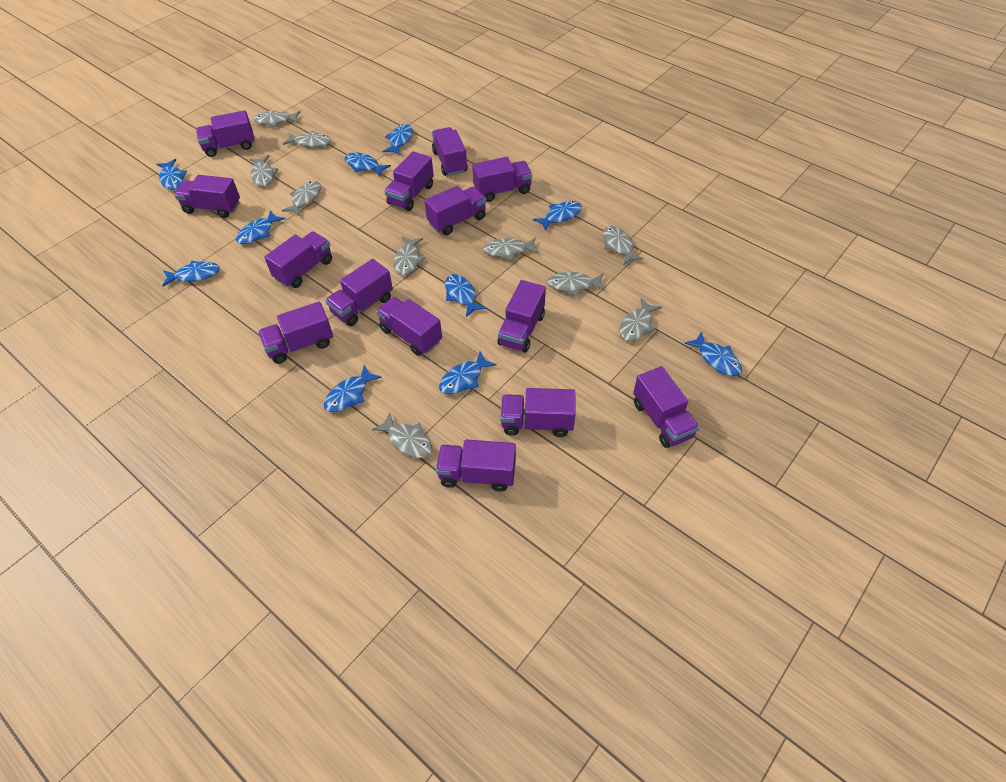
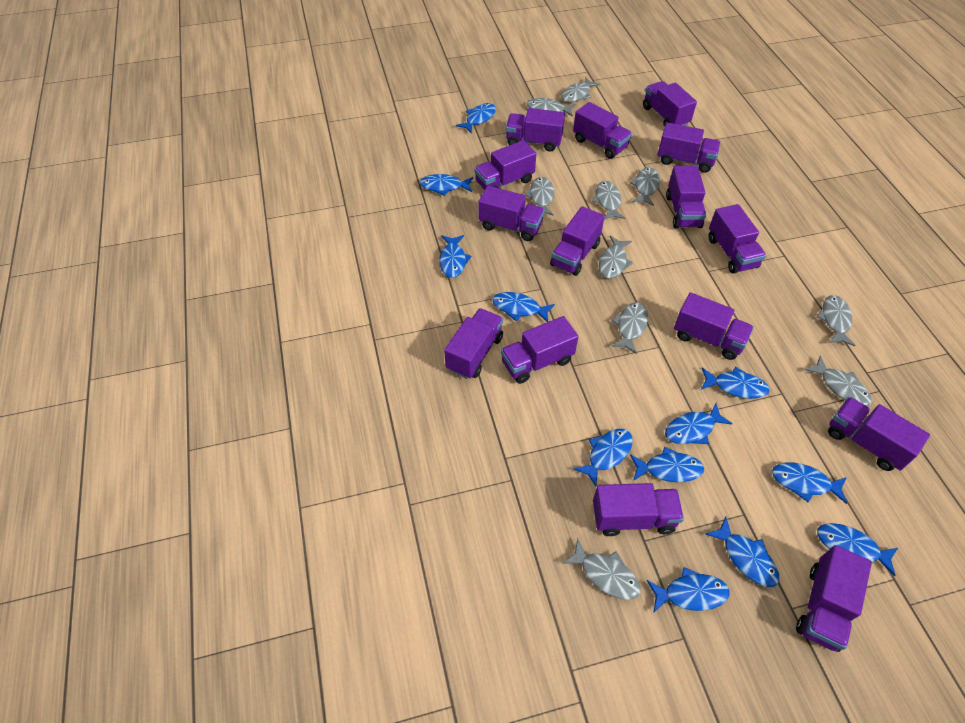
blue fish: 10 -> 12
purple truck: 14 -> 15

